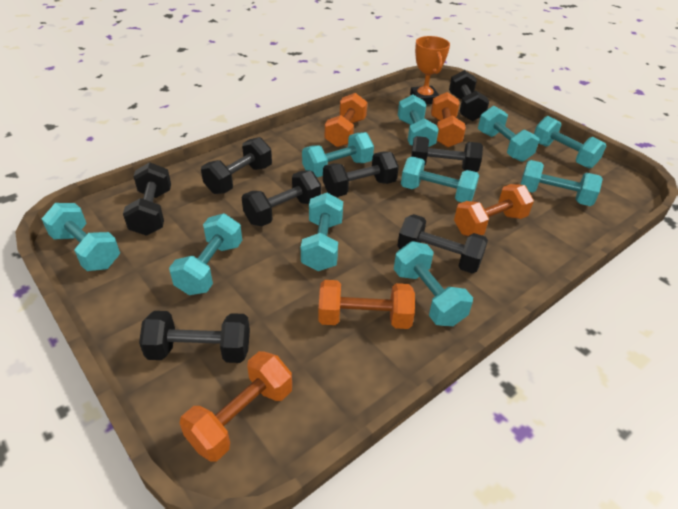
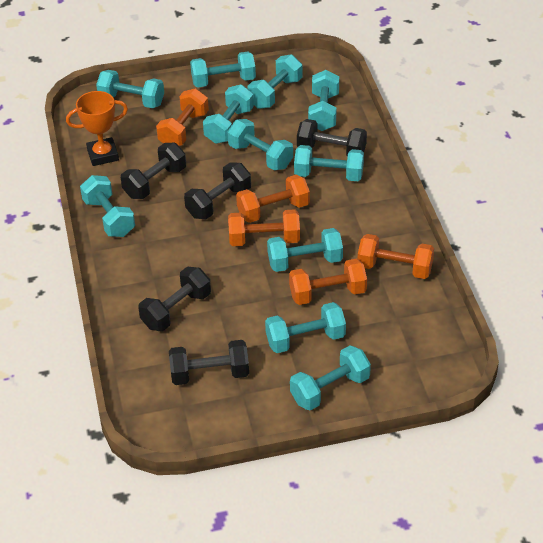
black dumbbell: 8 -> 5
turquoise dumbbell: 10 -> 11

